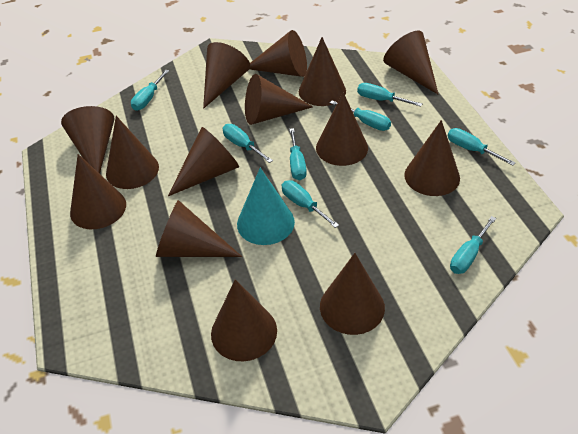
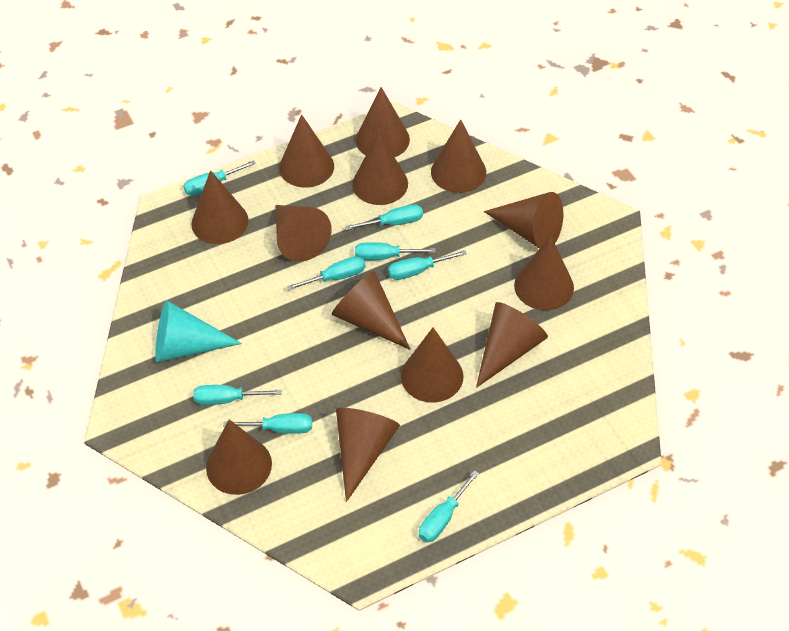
brown cone: 14 -> 13

